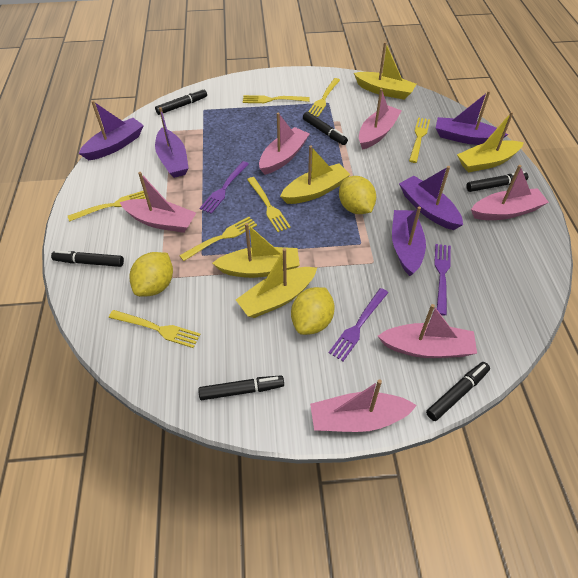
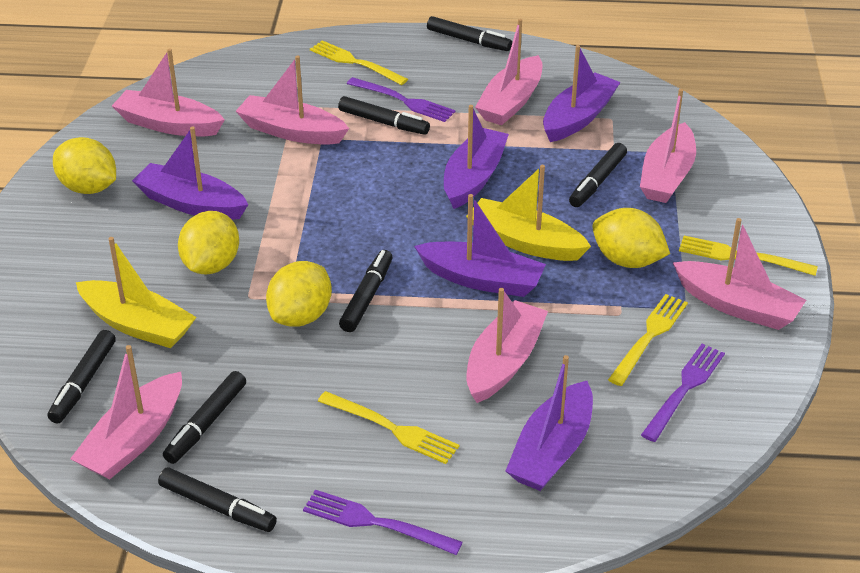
black marker: 6 -> 7
pink boat: 6 -> 7
yellow boat: 5 -> 2
yellow fork: 7 -> 4
yellow lemon: 3 -> 4

